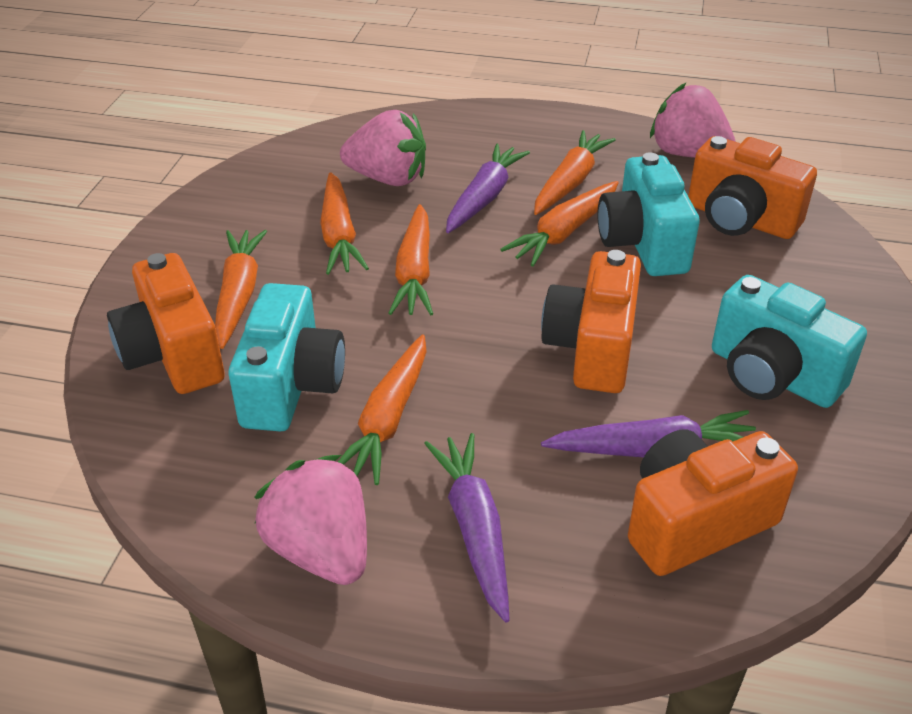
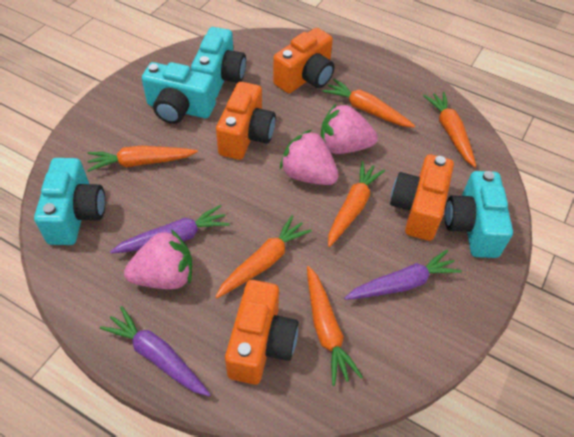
turquoise camera: 3 -> 4

